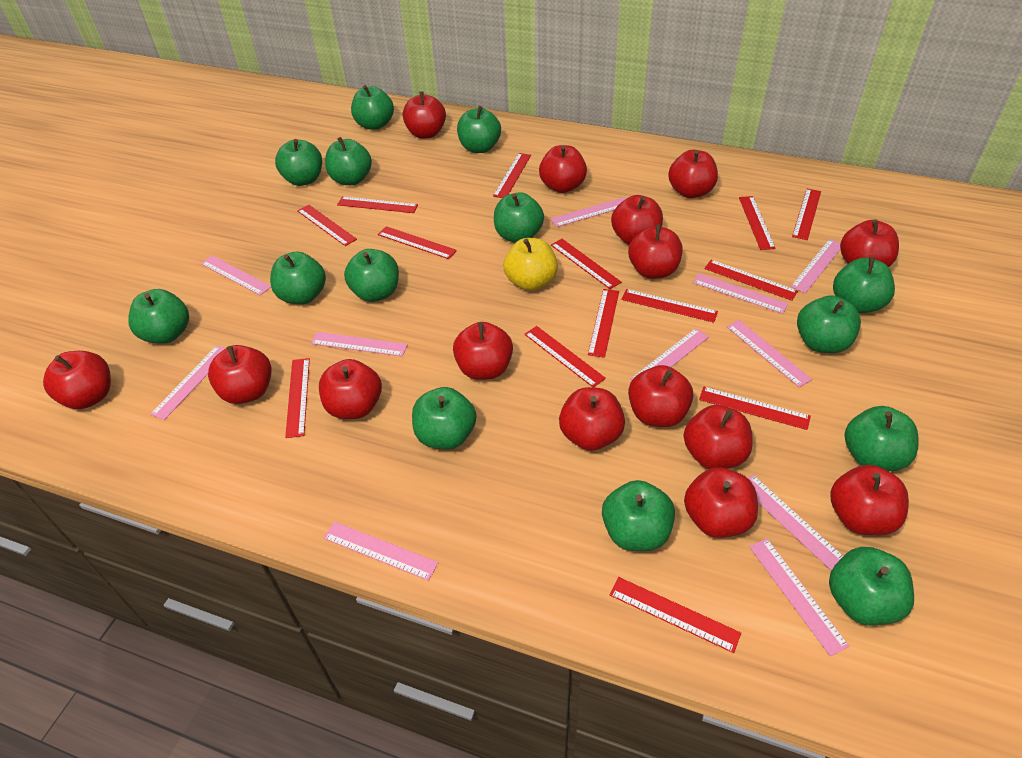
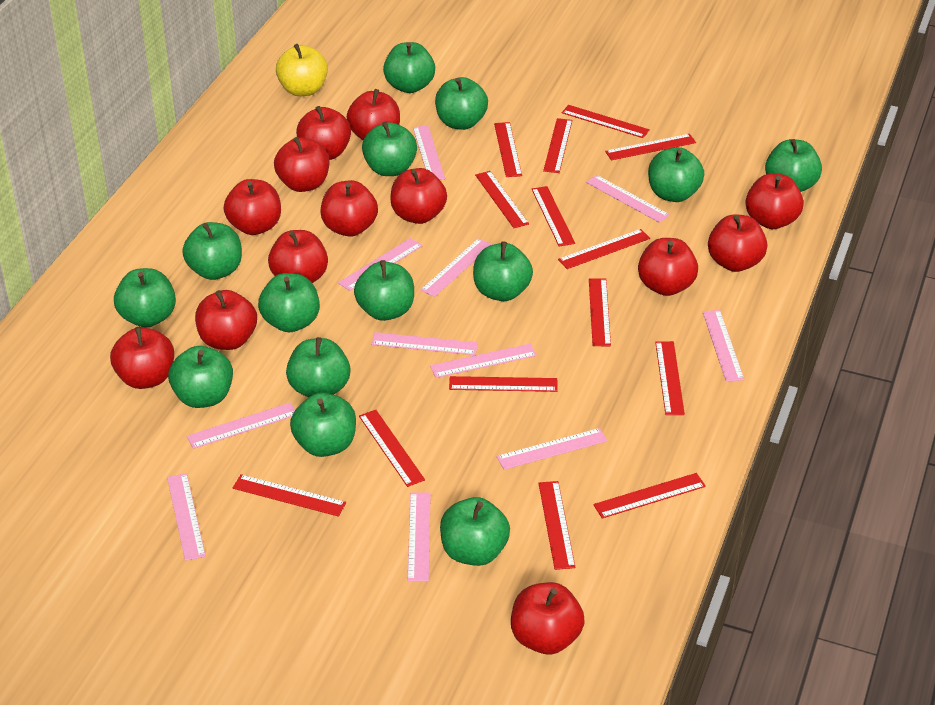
red apple: 15 -> 13

